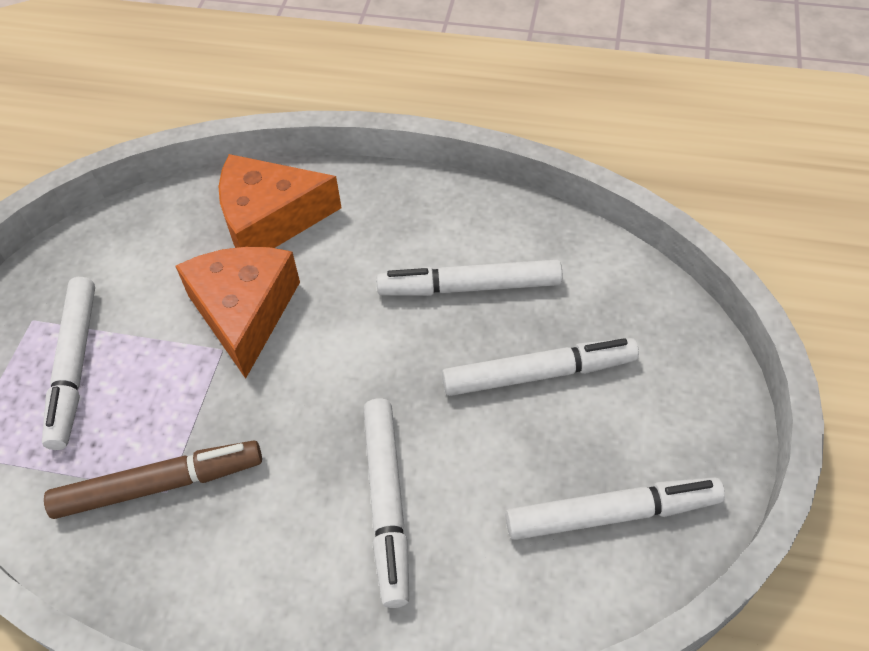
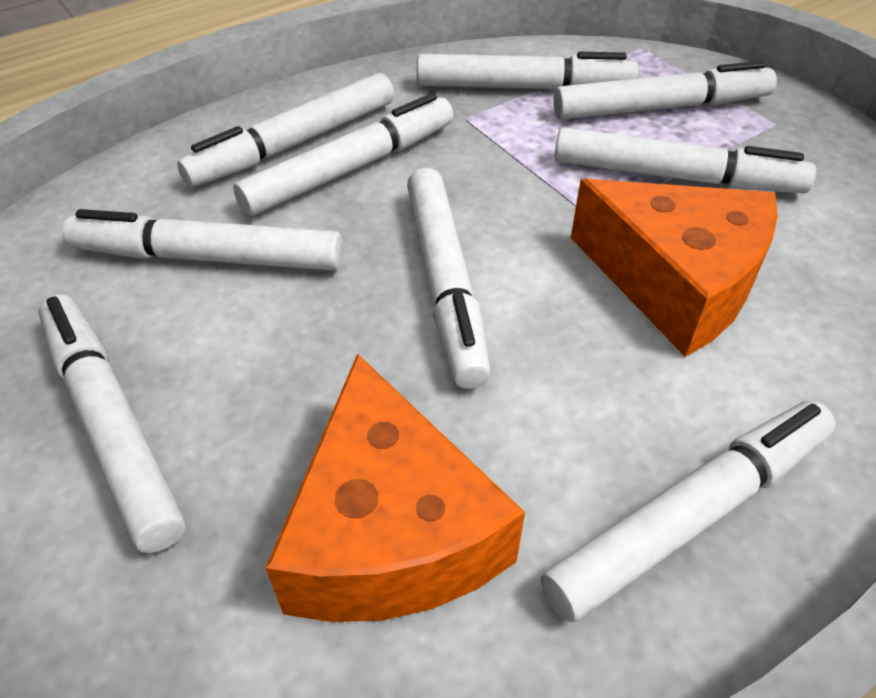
brown marker: 1 -> 0
white marker: 5 -> 9

